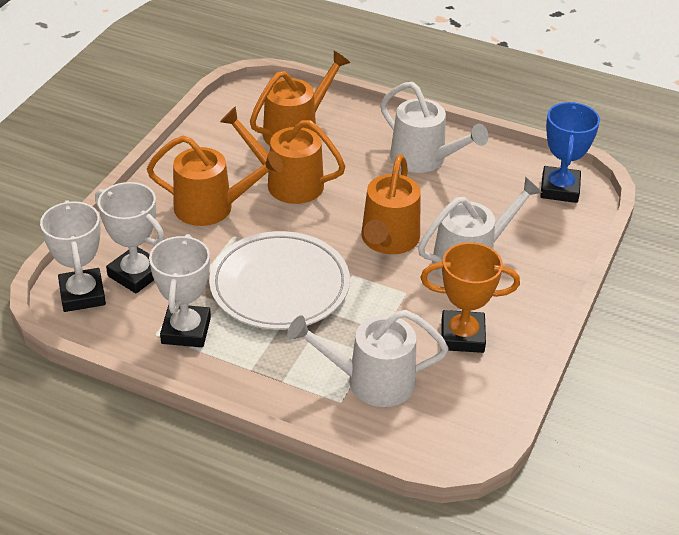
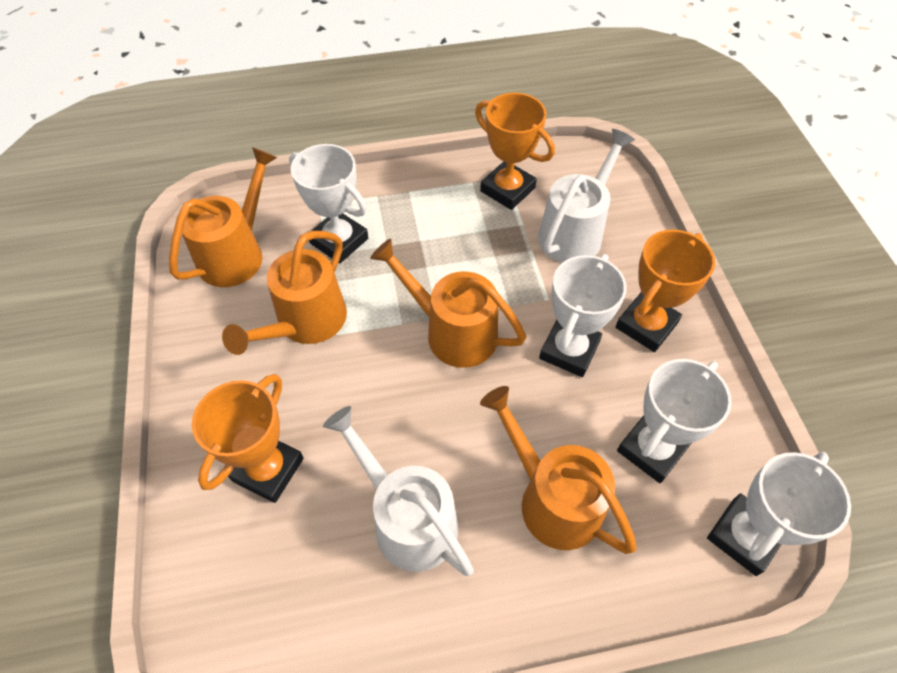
blue trophy: 1 -> 0
orange trophy: 1 -> 3
white plate: 1 -> 0
white trophy: 3 -> 4
white watering can: 3 -> 2

